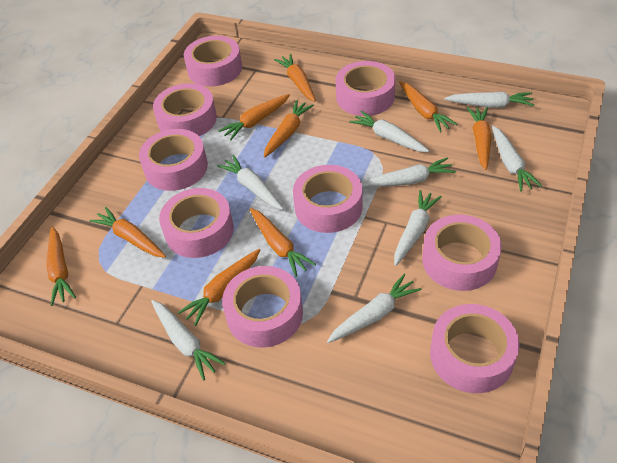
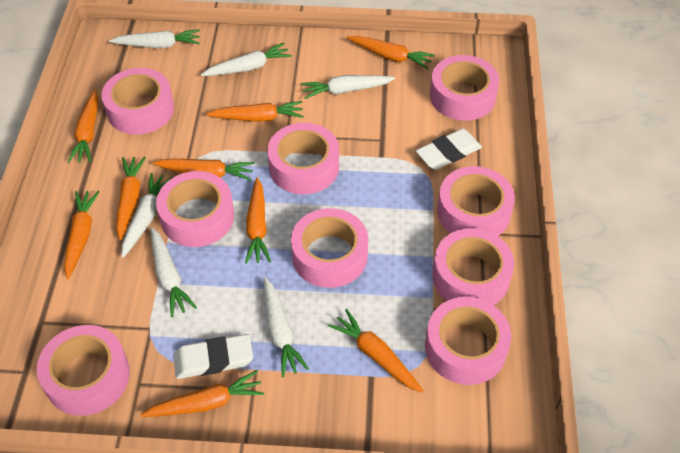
white carrot: 8 -> 6
white eraser: 0 -> 2

